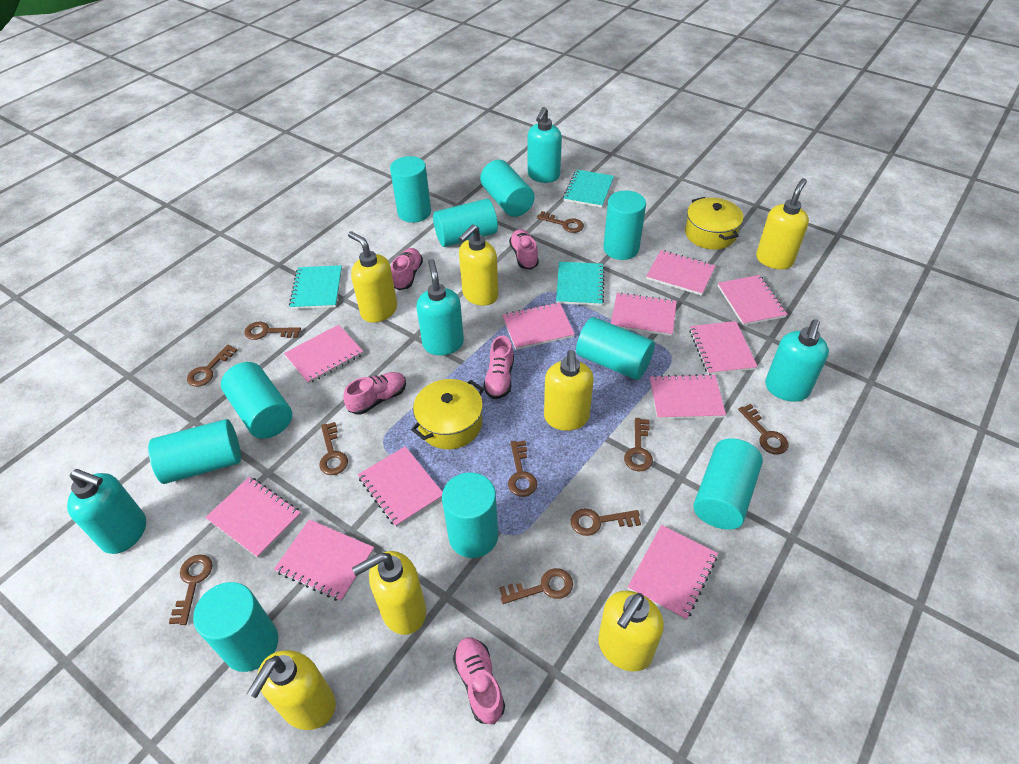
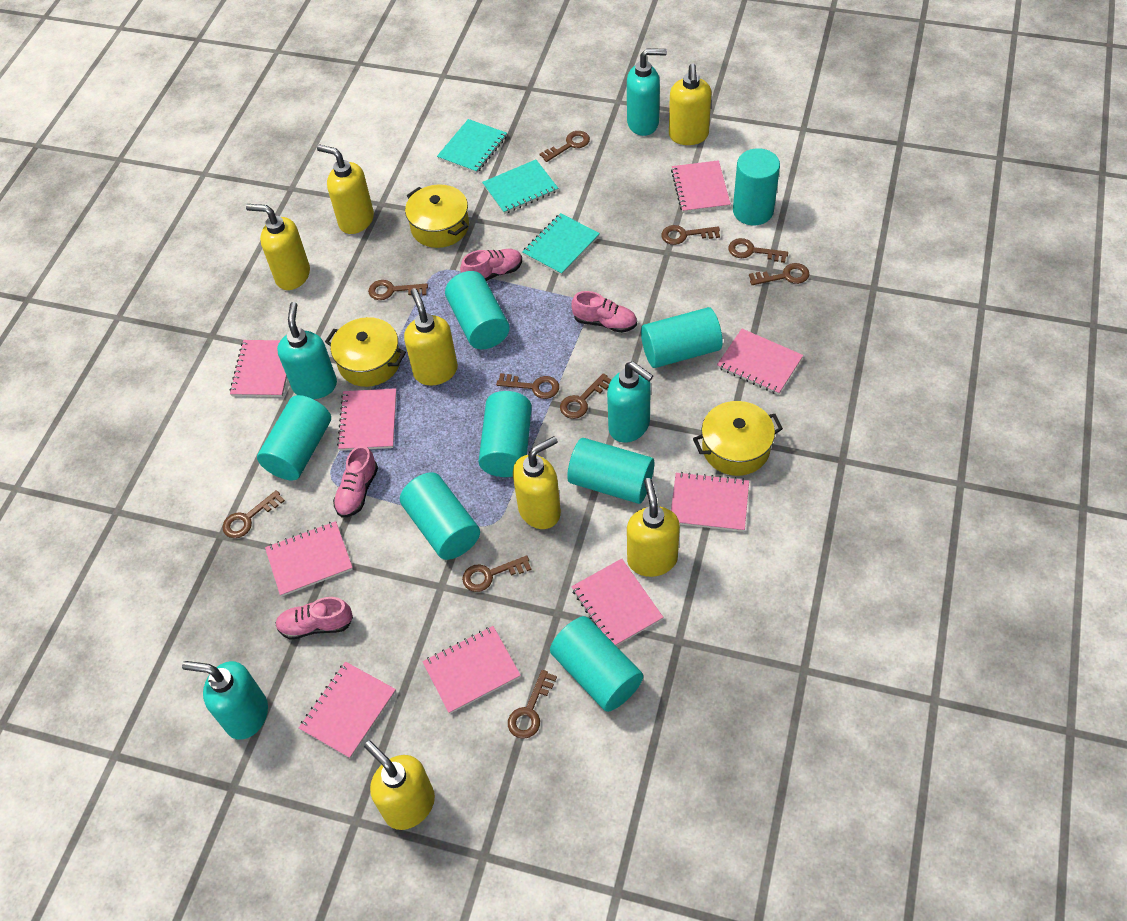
pink notebook: 11 -> 9
pink shoe: 5 -> 4
turquoise cylinder: 10 -> 8
yellow pot: 2 -> 3

